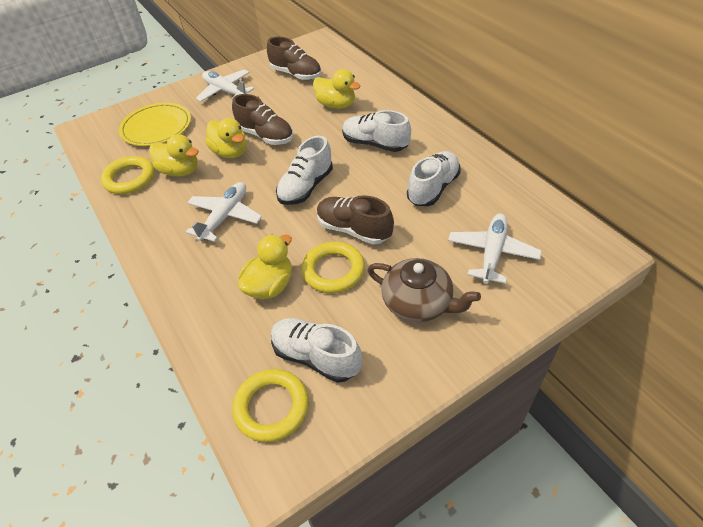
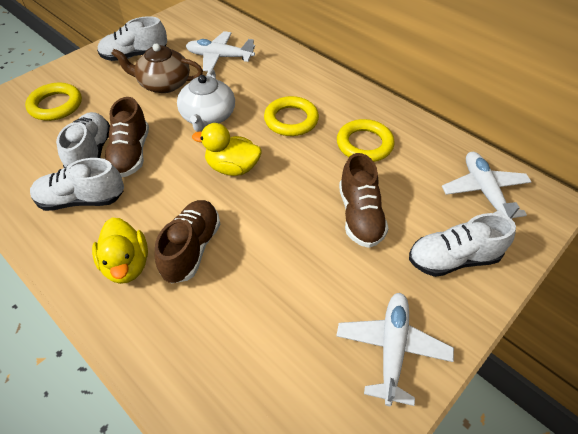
white teapot: 0 -> 1
yellow duck: 4 -> 2
yellow plate: 1 -> 0

